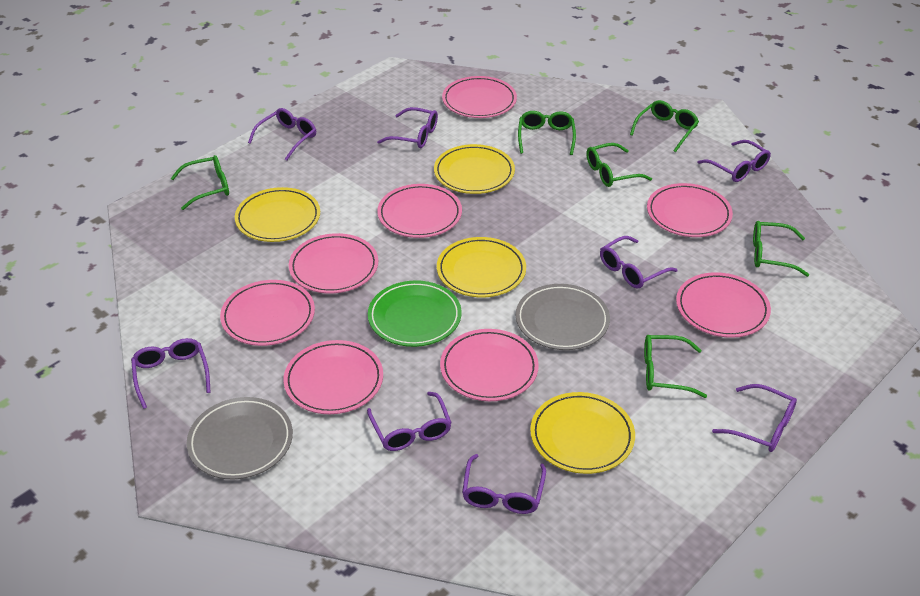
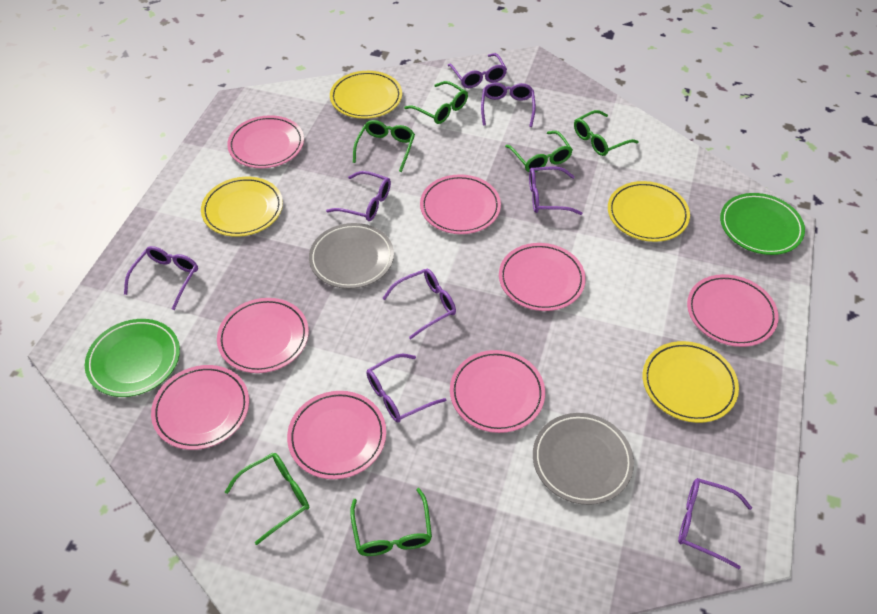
green plate: 1 -> 2

